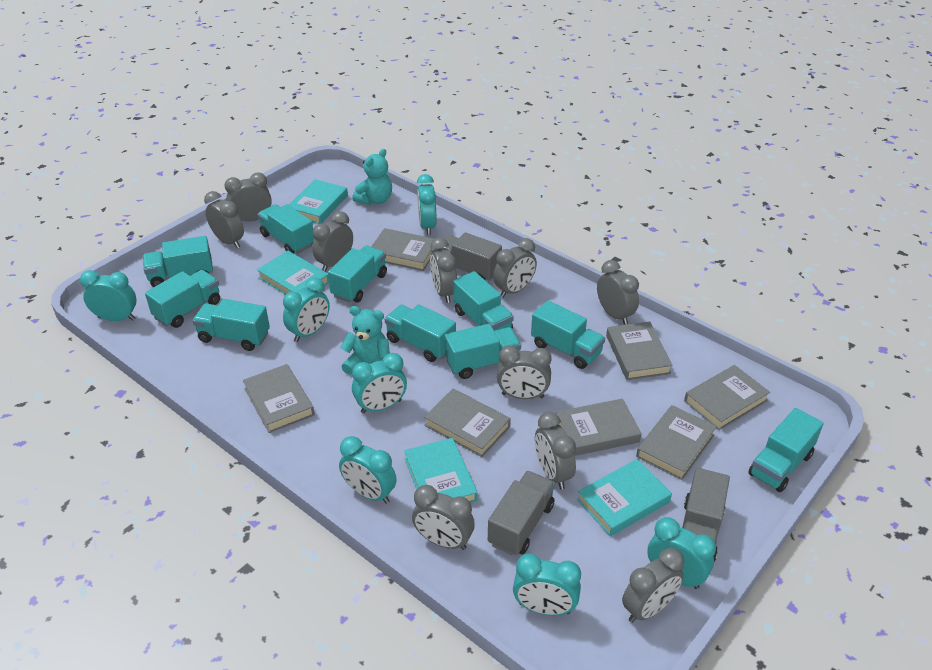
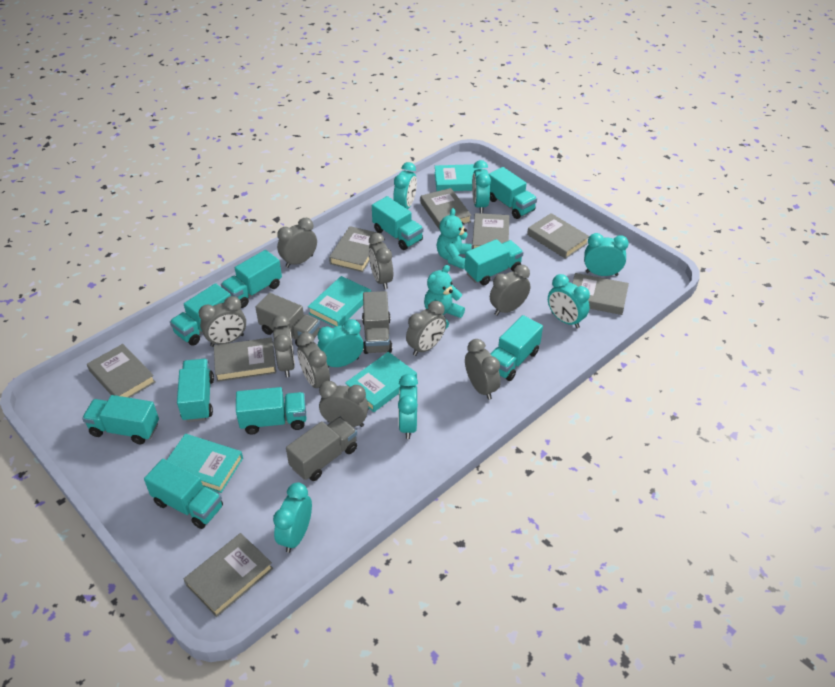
grey book: 7 -> 8
grey clock: 10 -> 9

